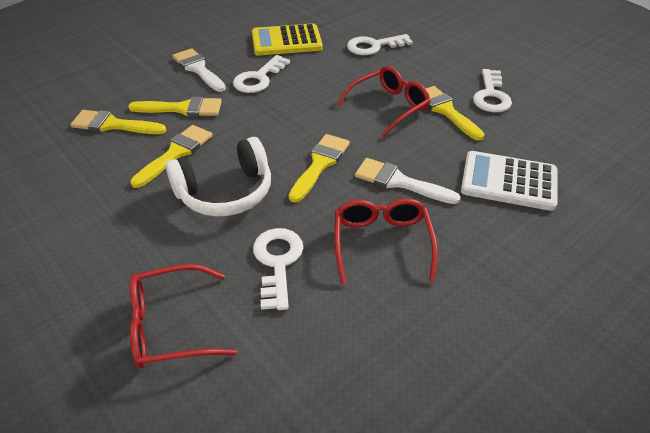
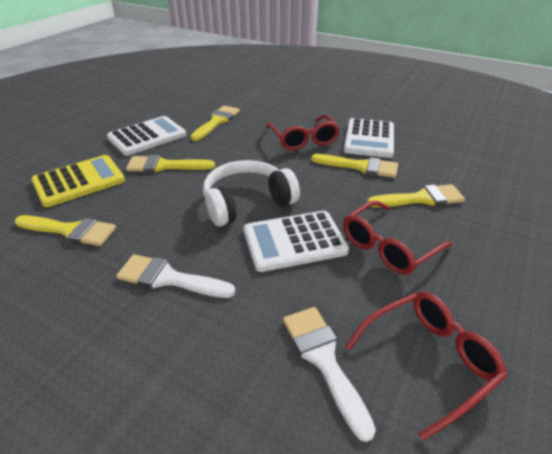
white calculator: 1 -> 3
white key: 4 -> 0

